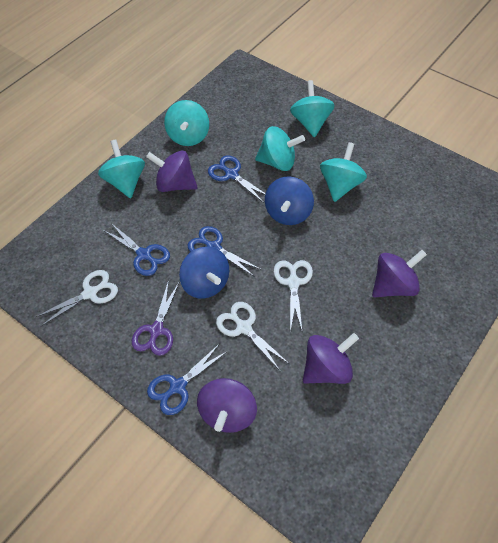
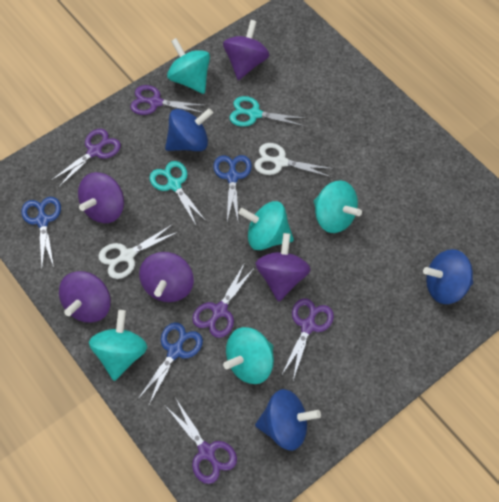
blue scissors: 4 -> 3
blue spinning top: 2 -> 3
purple scissors: 1 -> 5
purple spinning top: 4 -> 5
turquoise scissors: 0 -> 2
white scissors: 3 -> 2

